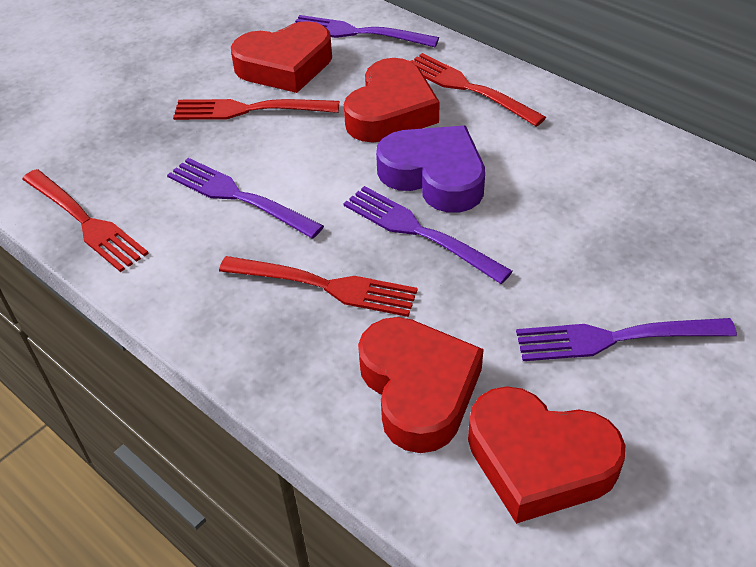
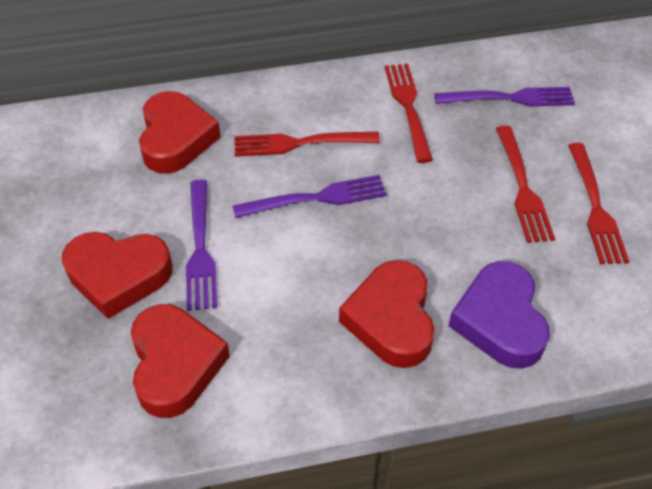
purple fork: 4 -> 3

